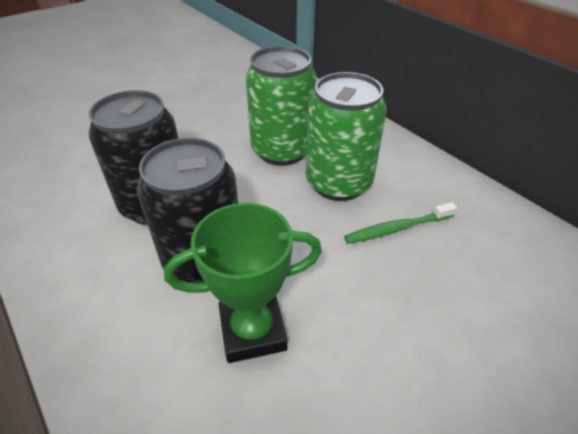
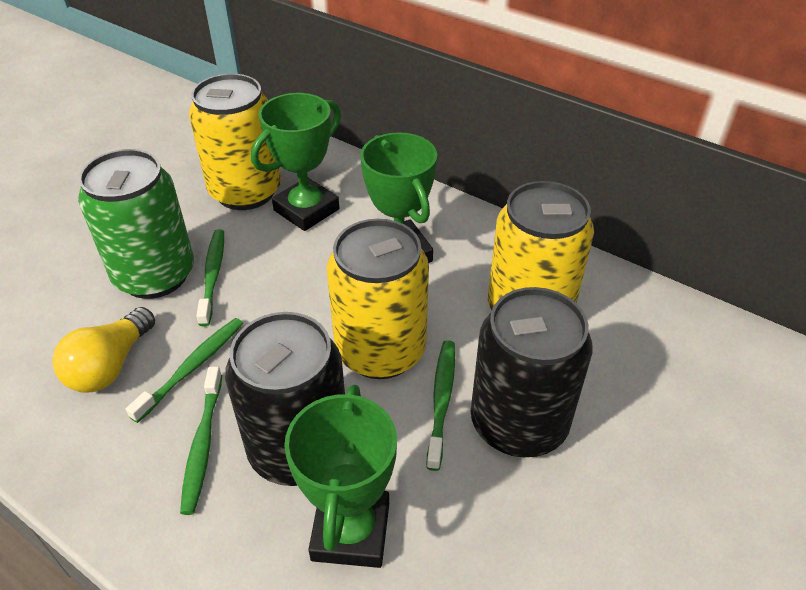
green can: 2 -> 1
green toothbrush: 1 -> 4
green trophy: 1 -> 3
yellow can: 0 -> 3
yellow light bulb: 0 -> 1

